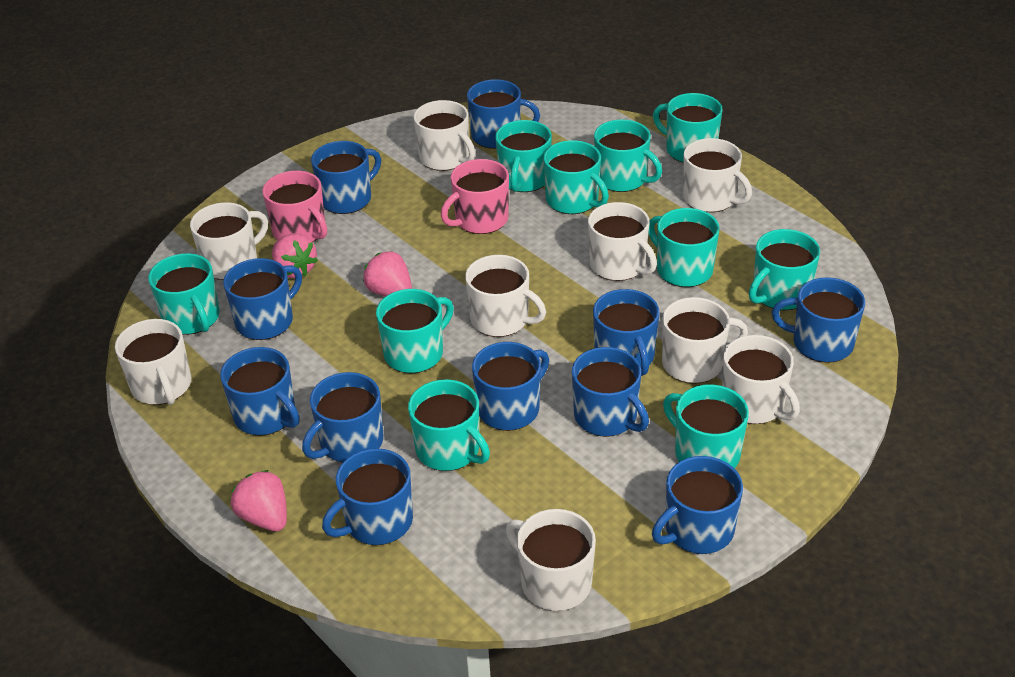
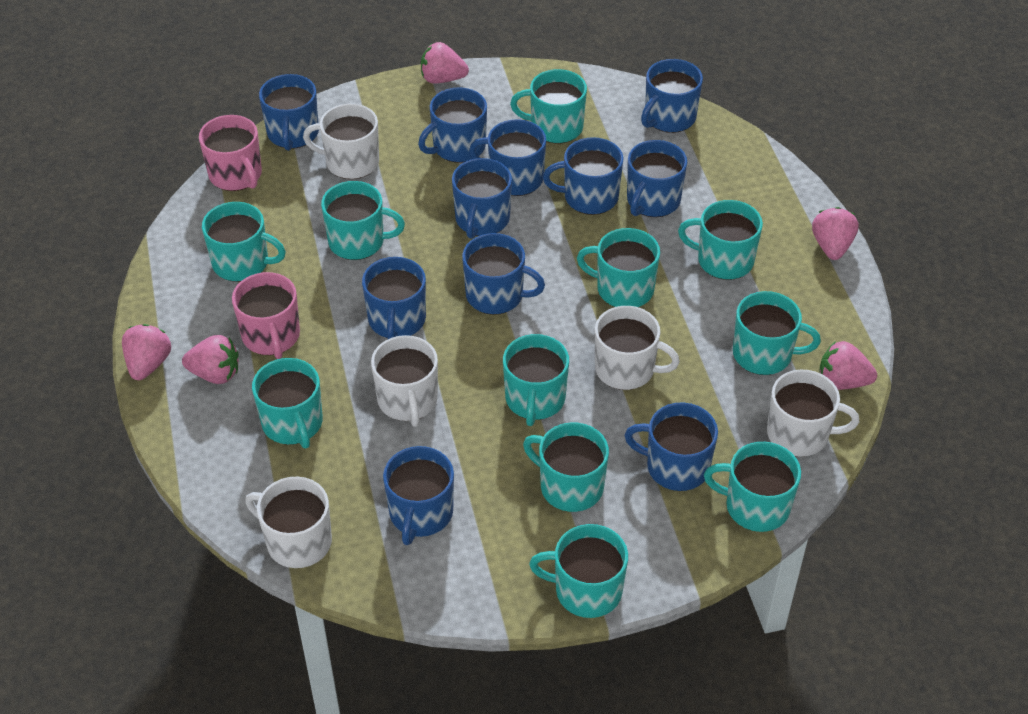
pink strawberry: 3 -> 5
turquoise mug: 10 -> 11
white mug: 9 -> 5

